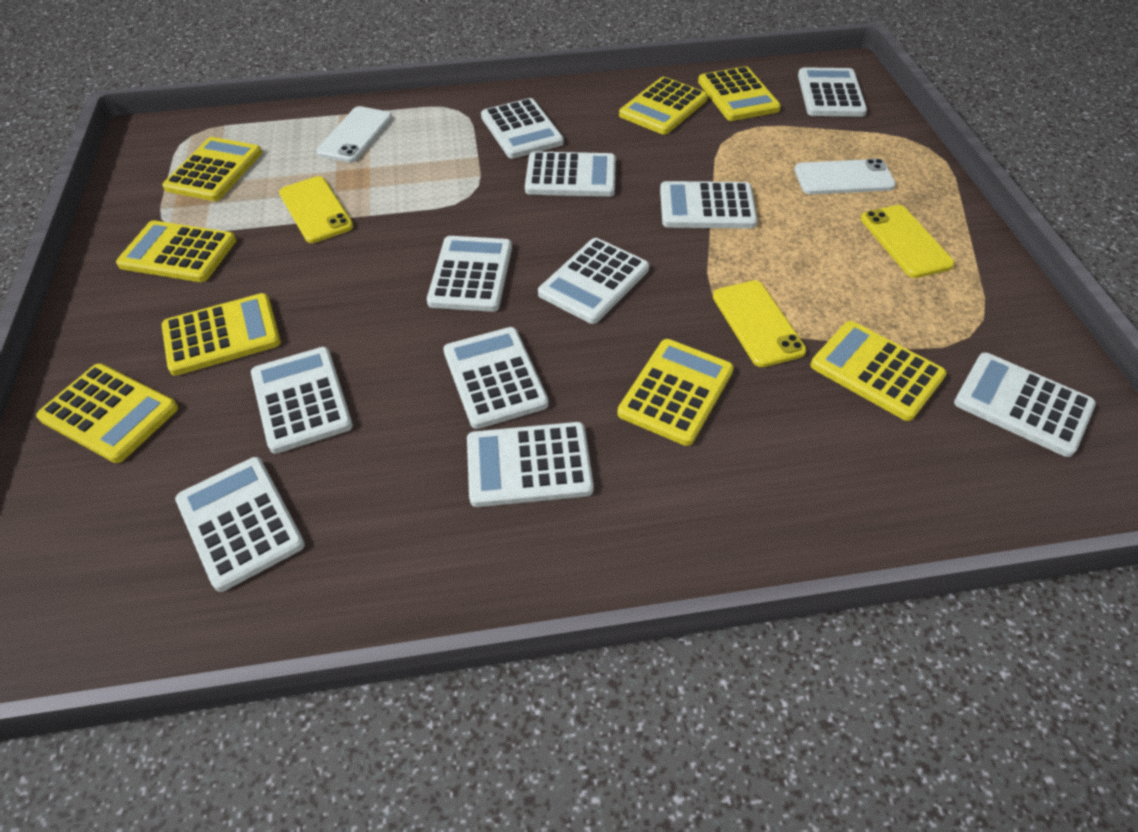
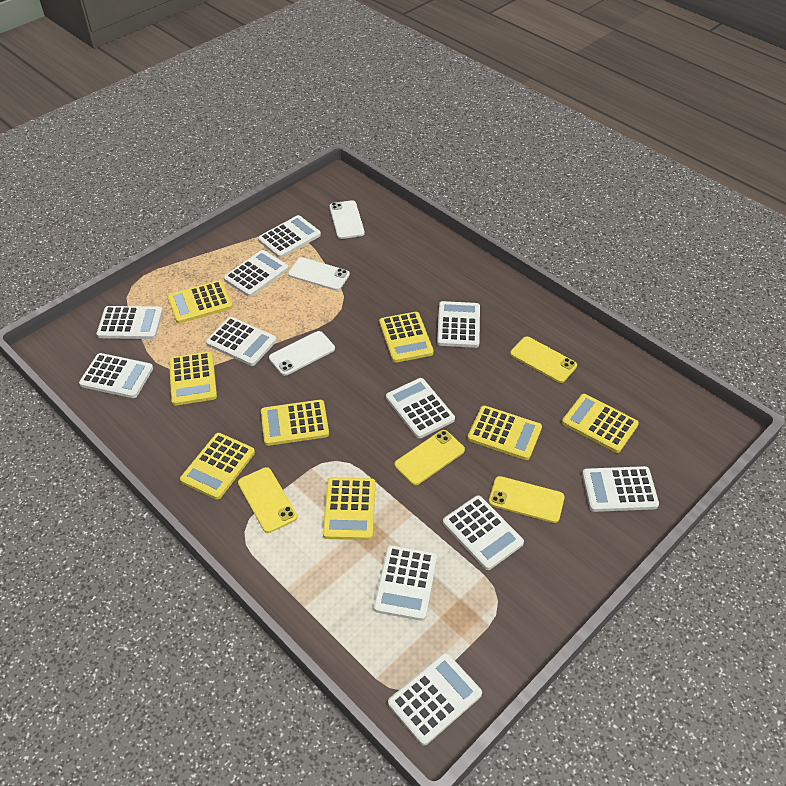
white phone: 2 -> 3
yellow phone: 3 -> 4

